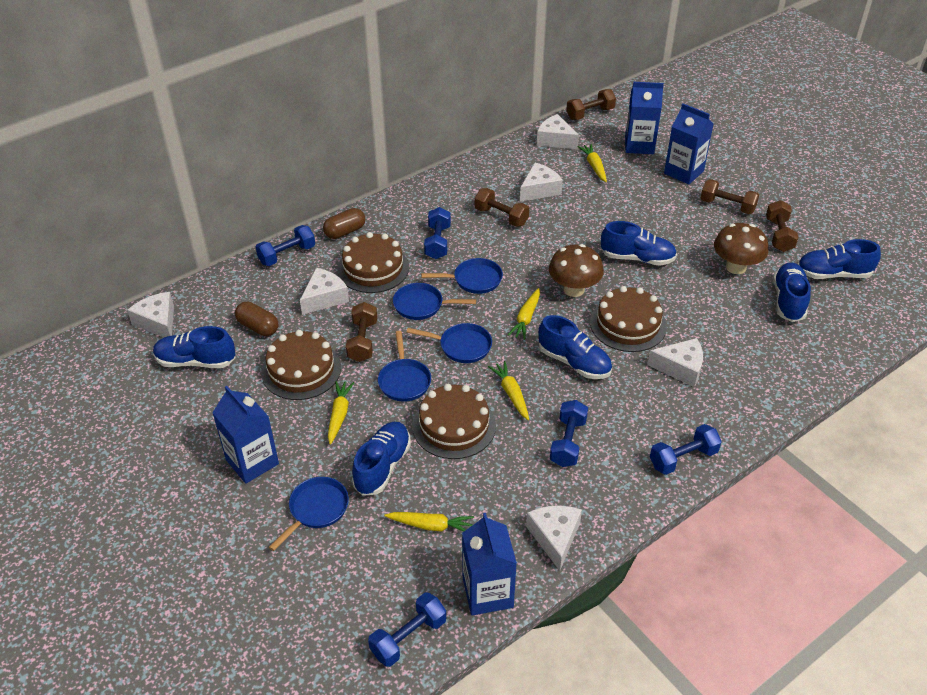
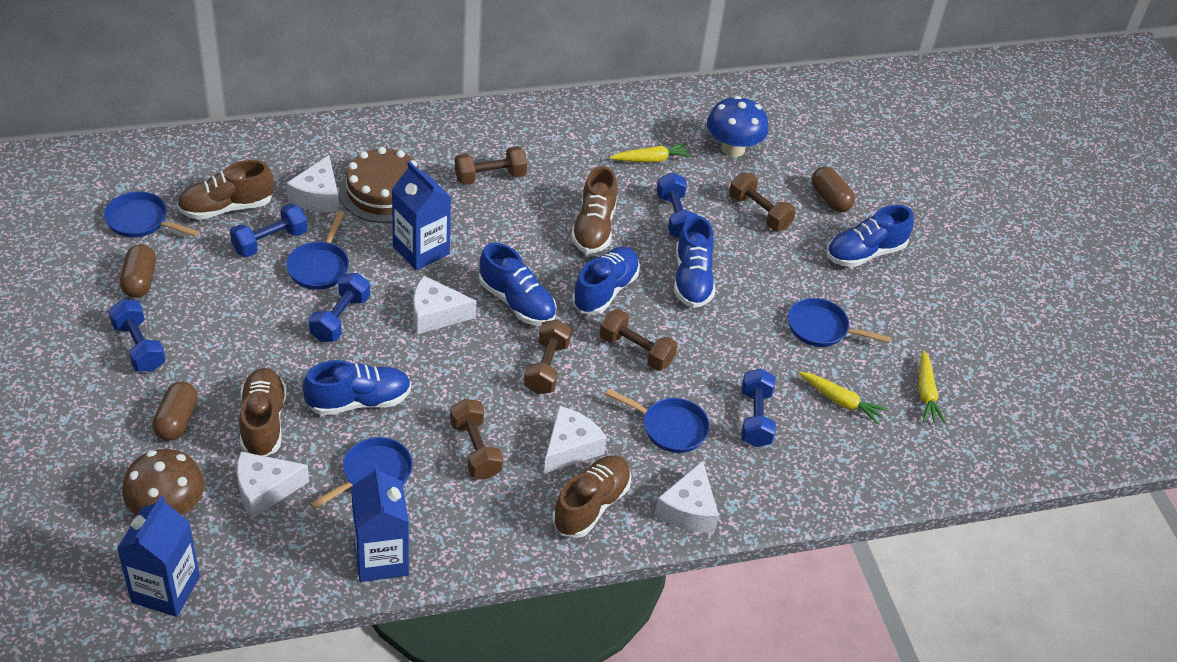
blue carton: 4 -> 3
blue mushroom: 0 -> 1
blue shoe: 6 -> 5
brown cake: 4 -> 1
brown capsule: 2 -> 3
brown mushroom: 2 -> 1
brown shoe: 0 -> 4
white cheese: 6 -> 5
yellow carrot: 5 -> 3

